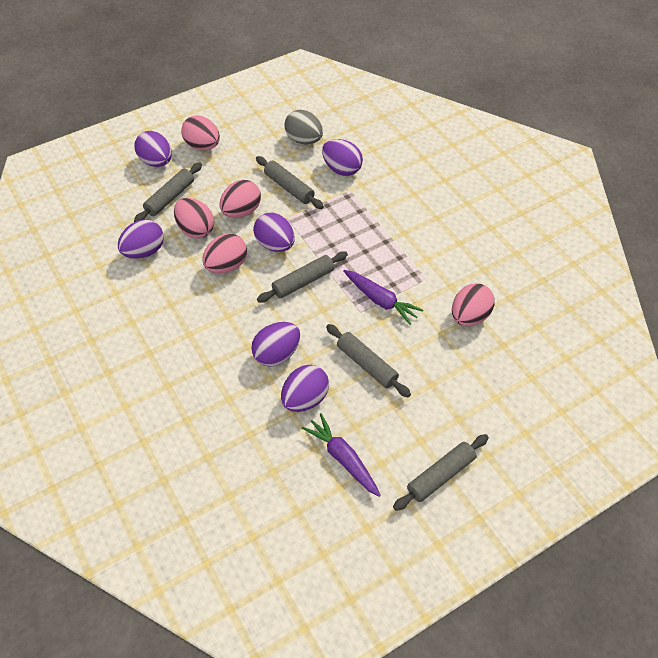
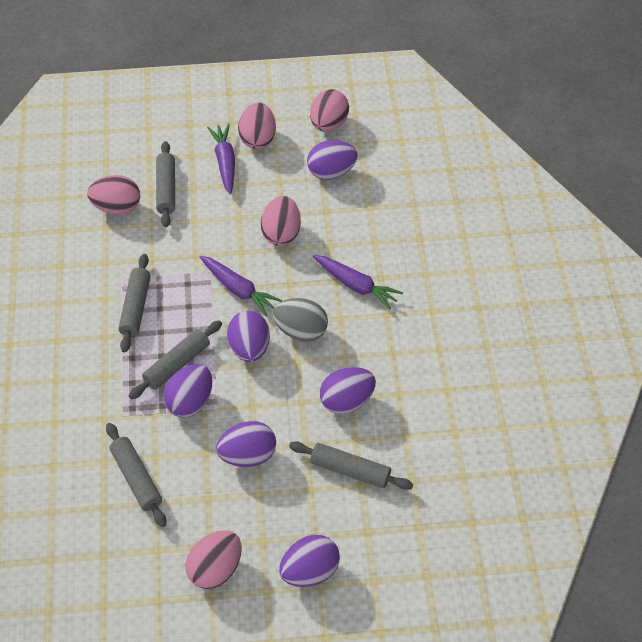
purple carrot: 2 -> 3

